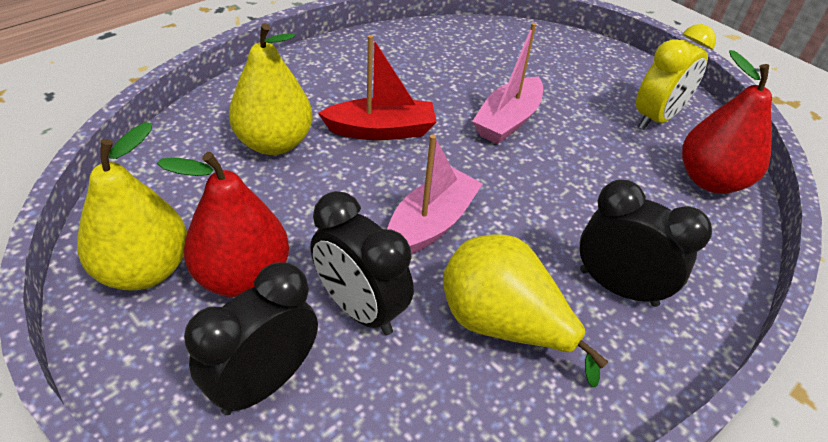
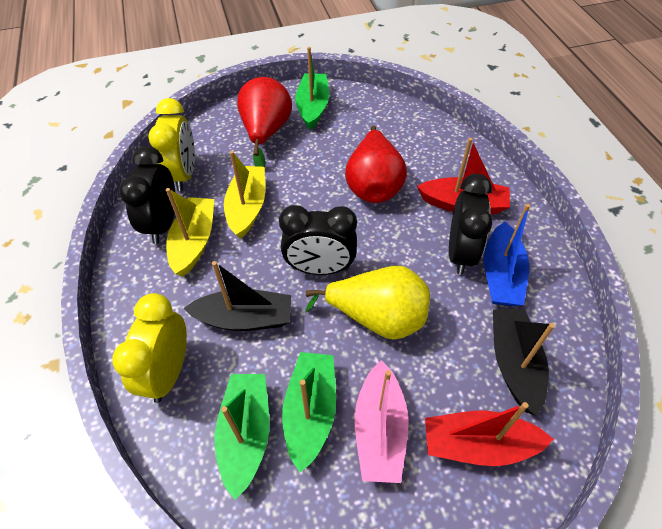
black boat: 0 -> 2
blue boat: 0 -> 1
green boat: 0 -> 3
pink boat: 2 -> 1
red boat: 1 -> 2
yellow boat: 0 -> 2
yellow clock: 1 -> 2
yellow pear: 3 -> 1

